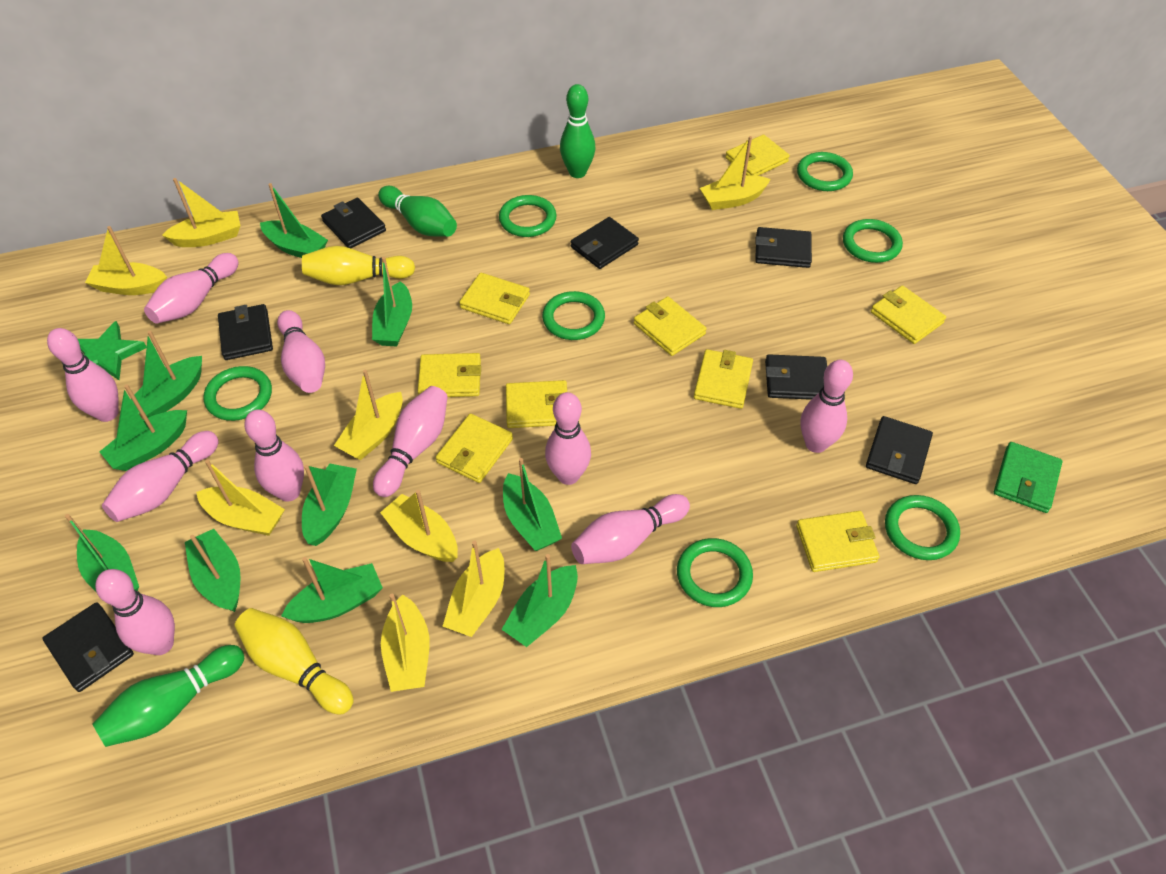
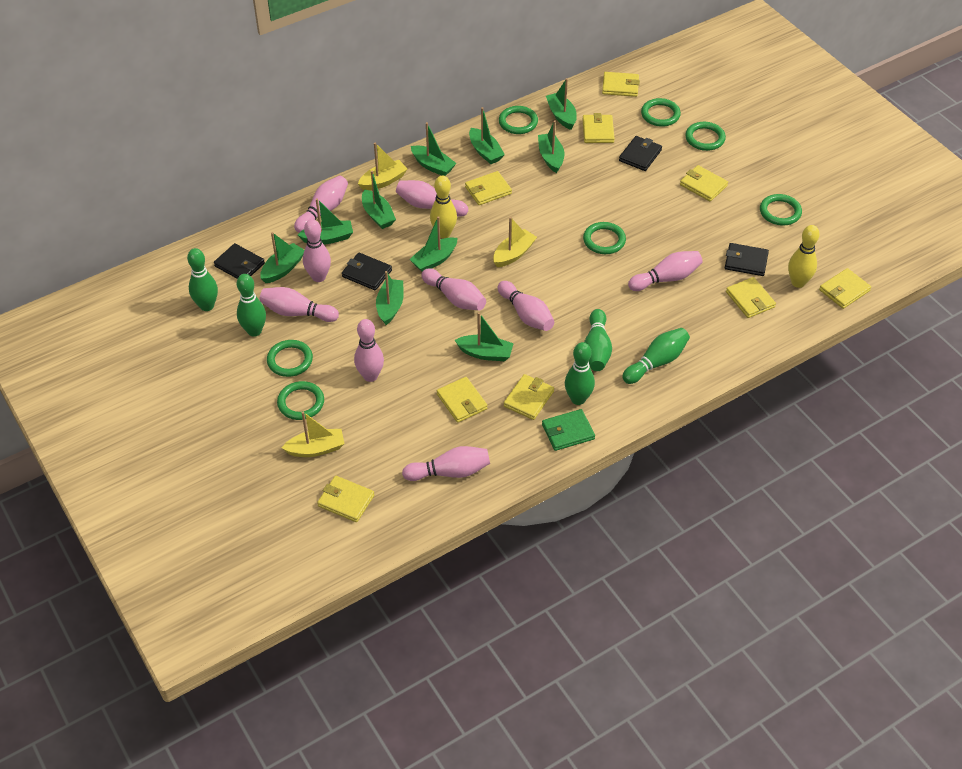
black wallet: 7 -> 4
green bowling pin: 3 -> 5
green star: 1 -> 0
pink bowling pin: 10 -> 9
yellow boat: 8 -> 3

